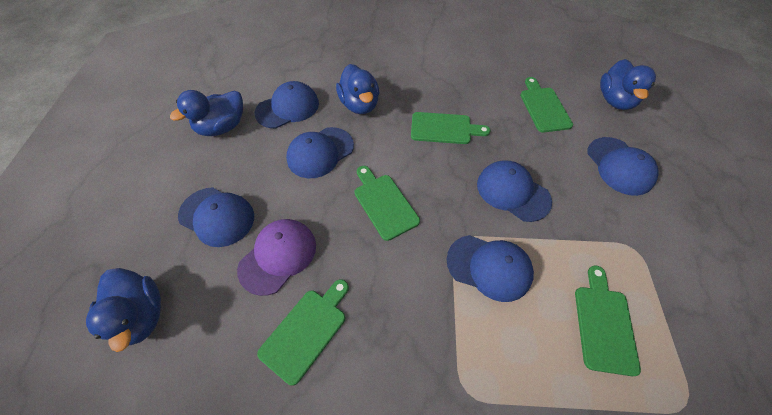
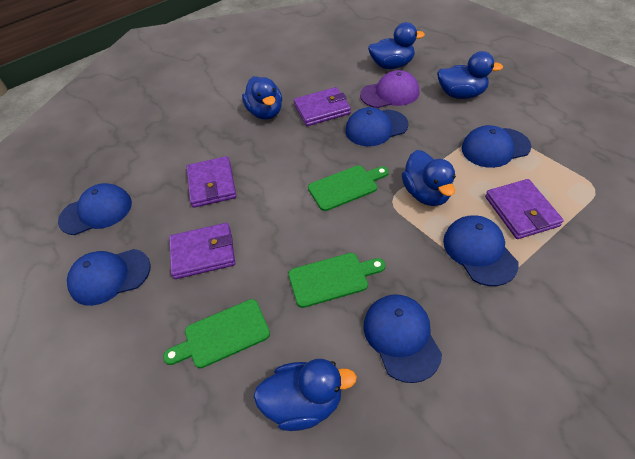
blue duck: 4 -> 5
green cutting board: 5 -> 3
purple wallet: 0 -> 4

